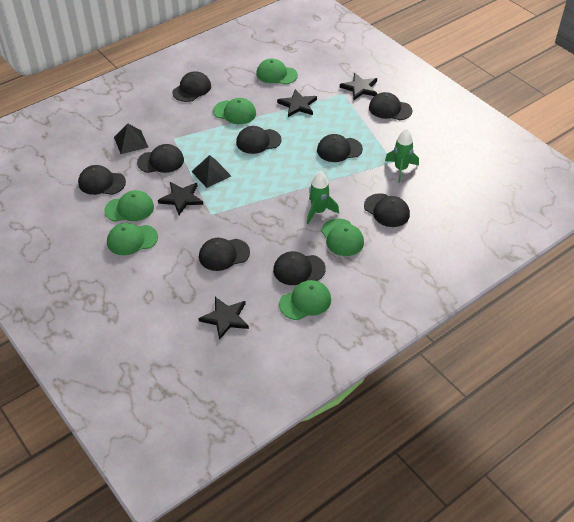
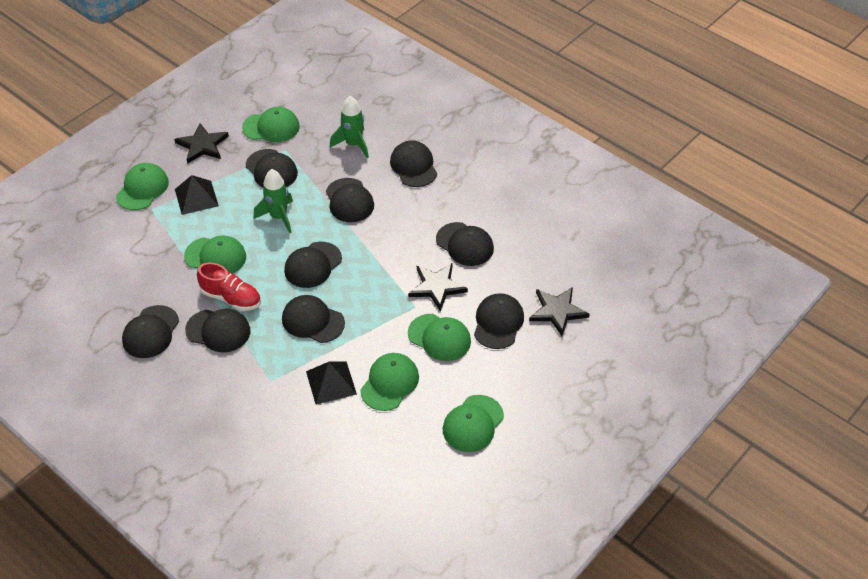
black star: 4 -> 3
red shoe: 0 -> 1

